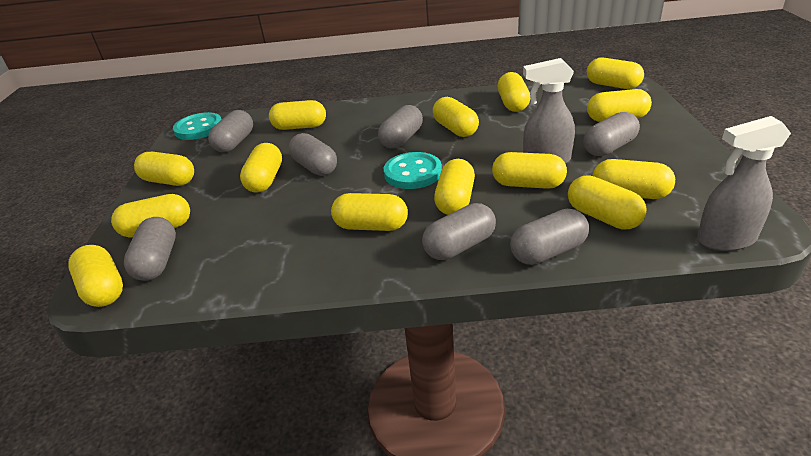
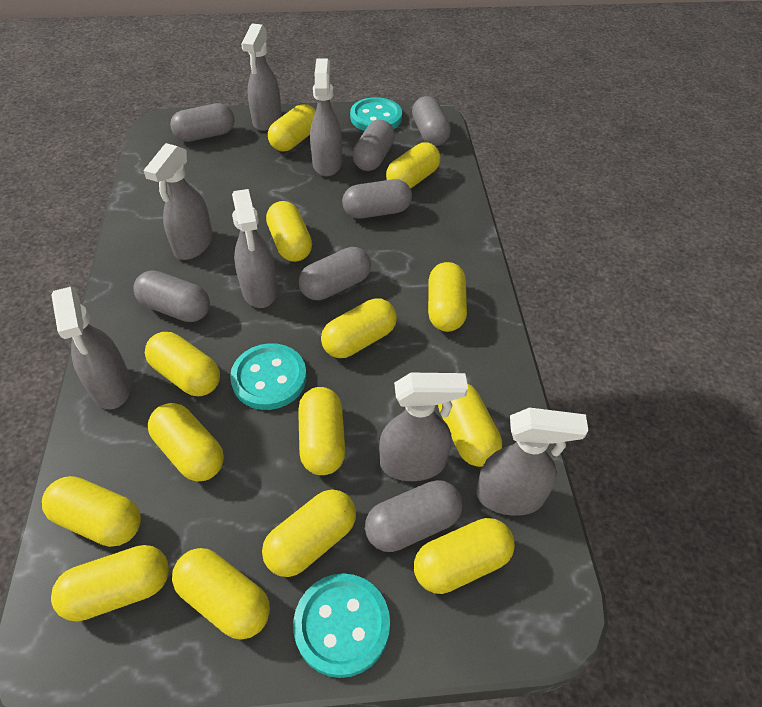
grey spray bottle: 2 -> 7
turquoise button: 2 -> 3

